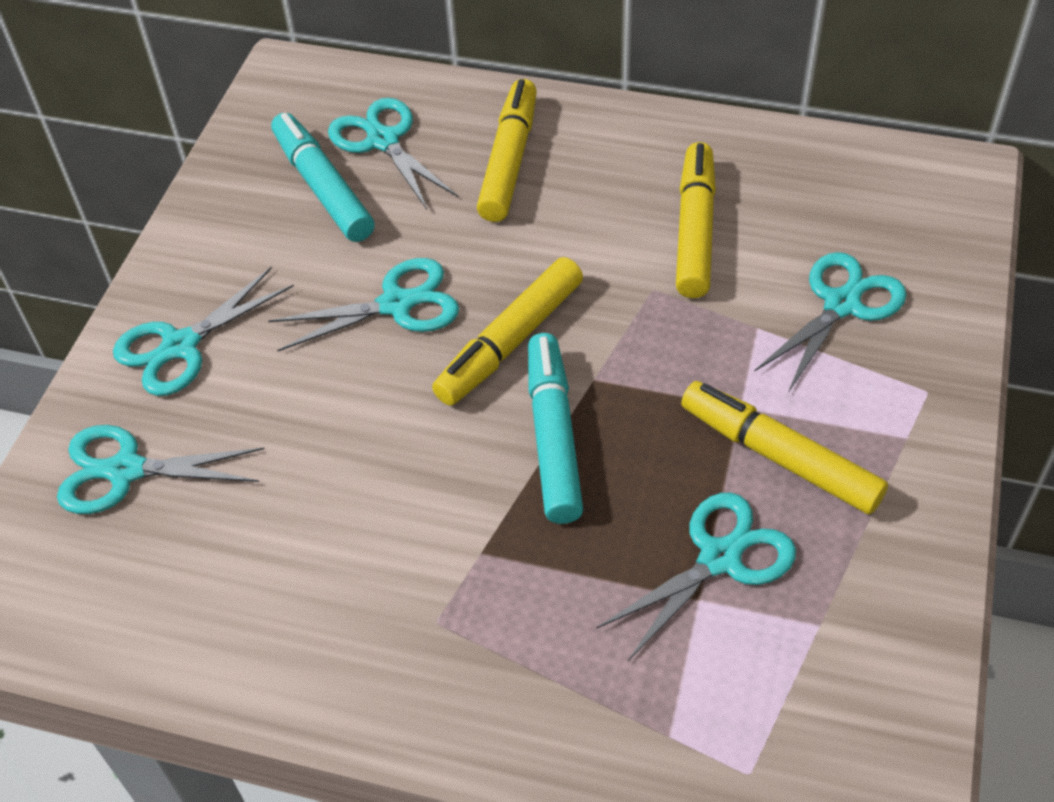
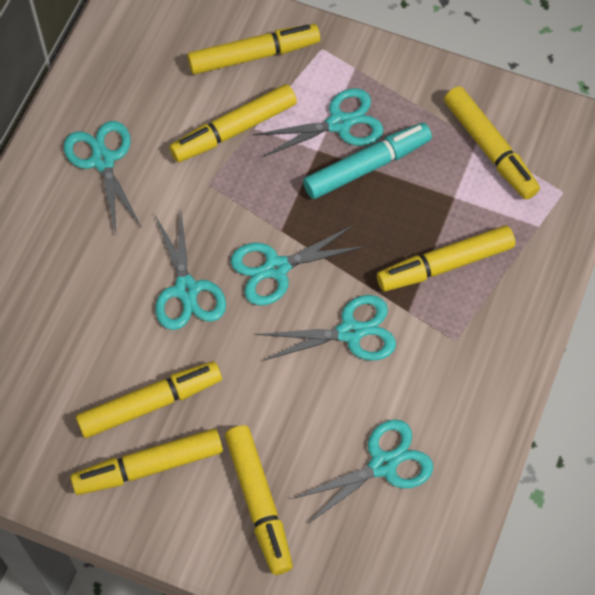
turquoise marker: 2 -> 1
yellow marker: 4 -> 7

